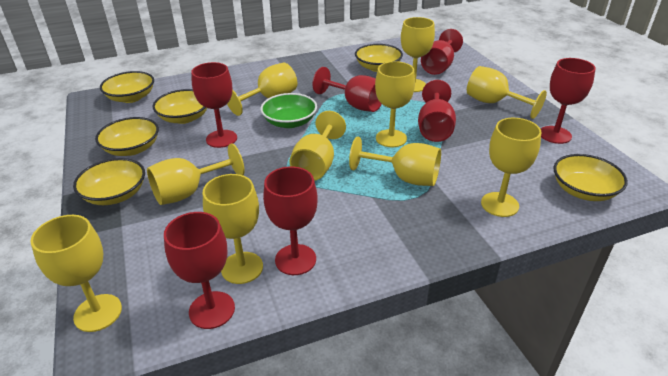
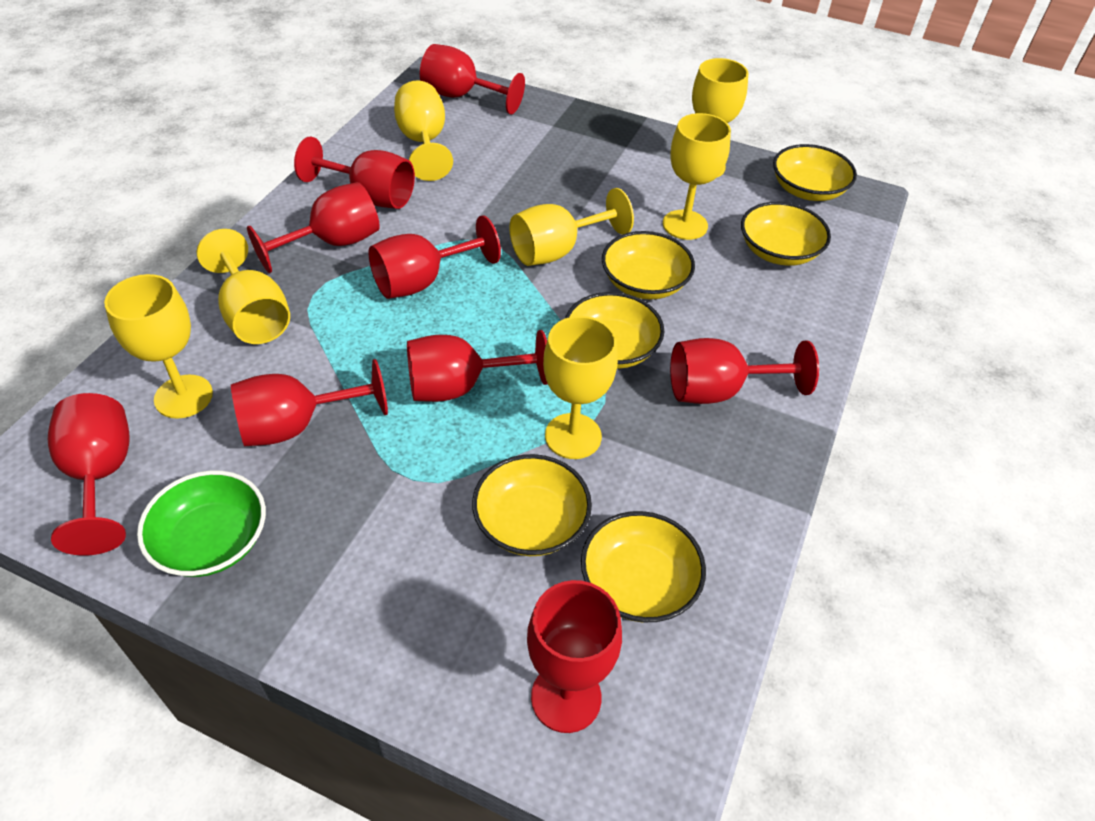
red goblet: 7 -> 9
yellow goblet: 10 -> 7

